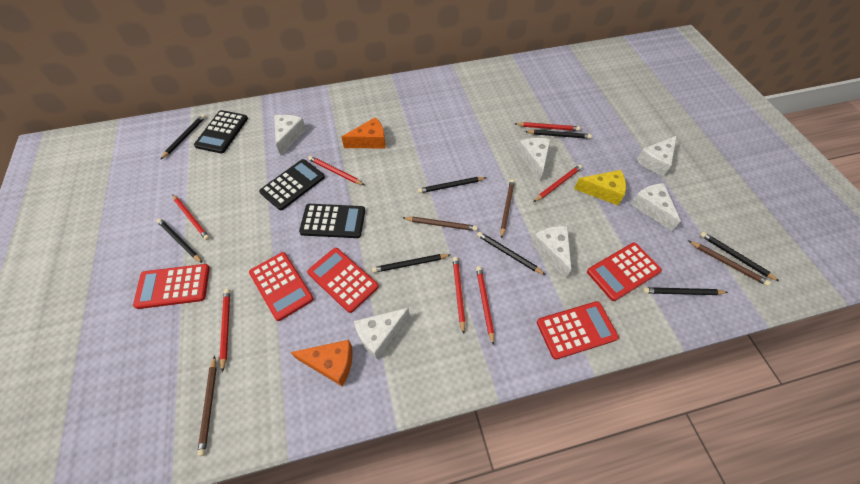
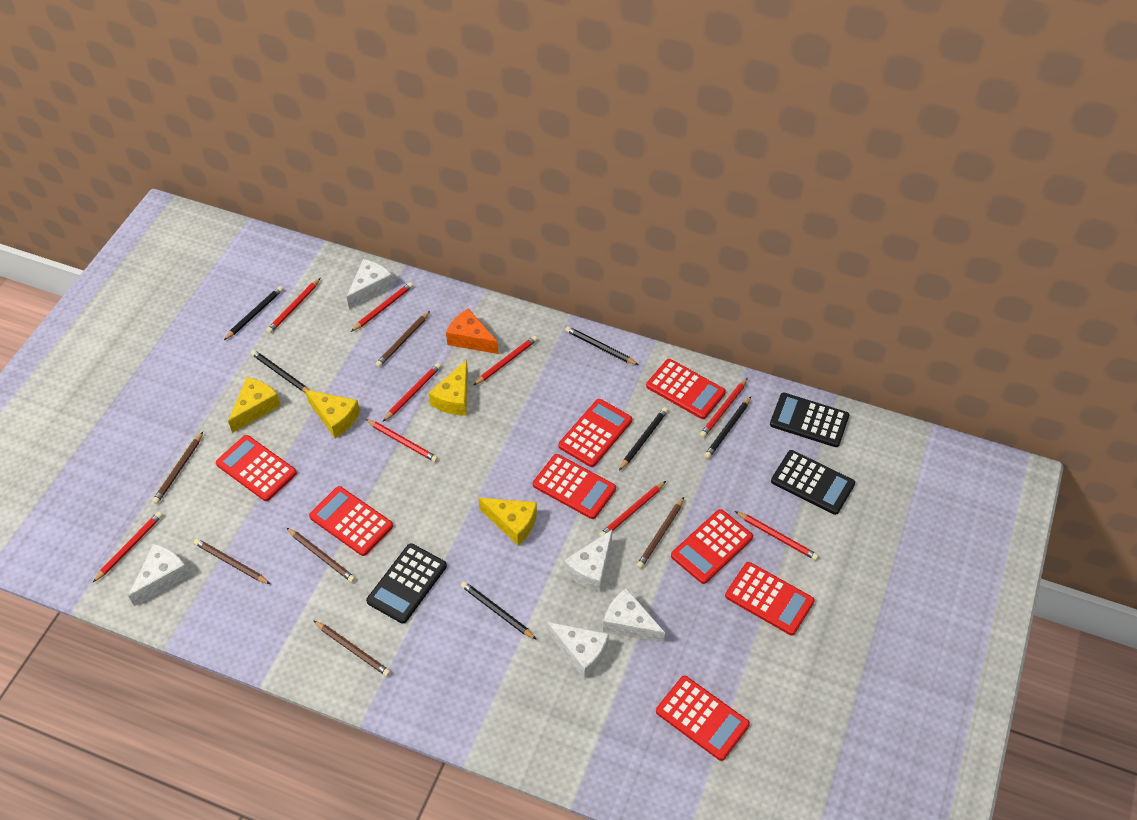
black pencil: 8 -> 6
brown pencil: 4 -> 6
orange cheese: 2 -> 1
red calculator: 5 -> 8
red pencil: 7 -> 9
white cheese: 6 -> 5
yellow cheese: 1 -> 4

